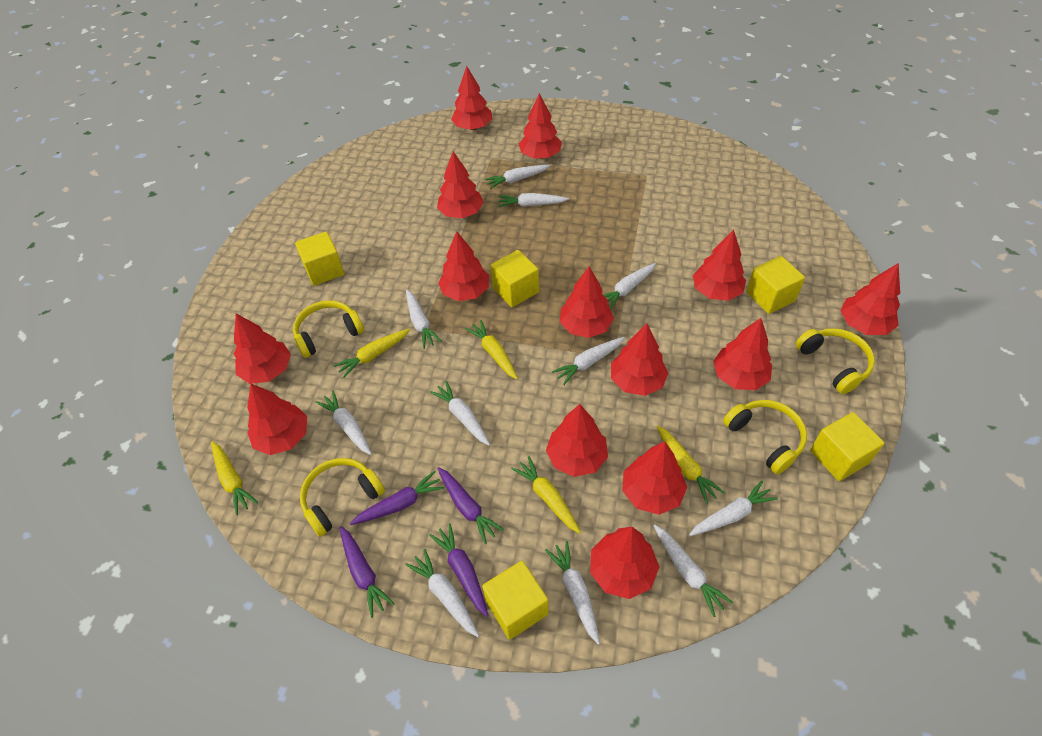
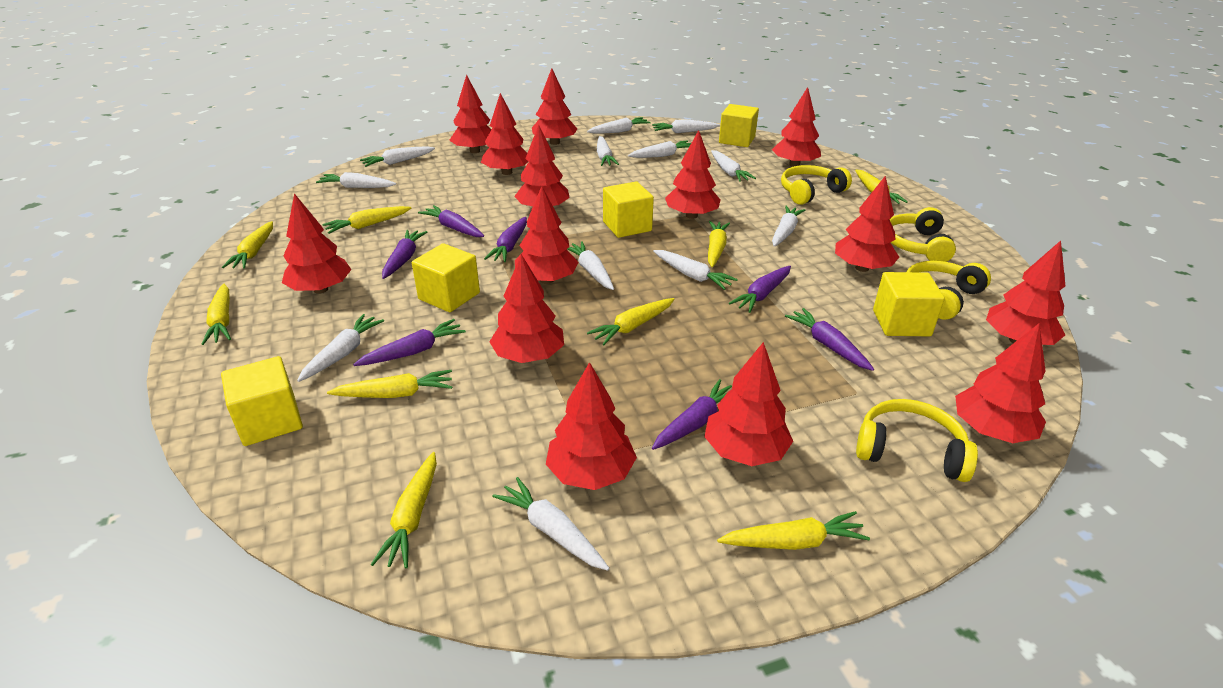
purple carrot: 4 -> 7
white carrot: 11 -> 12
yellow carrot: 5 -> 9

